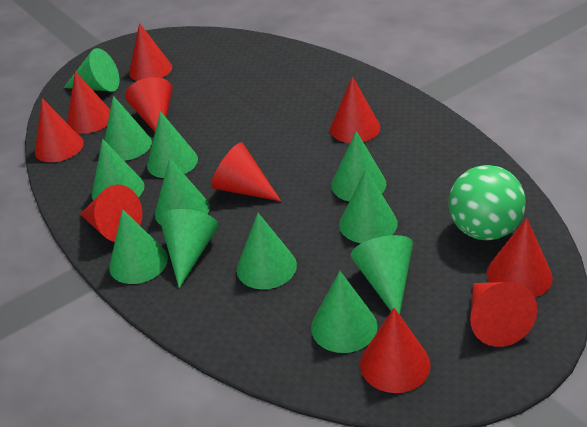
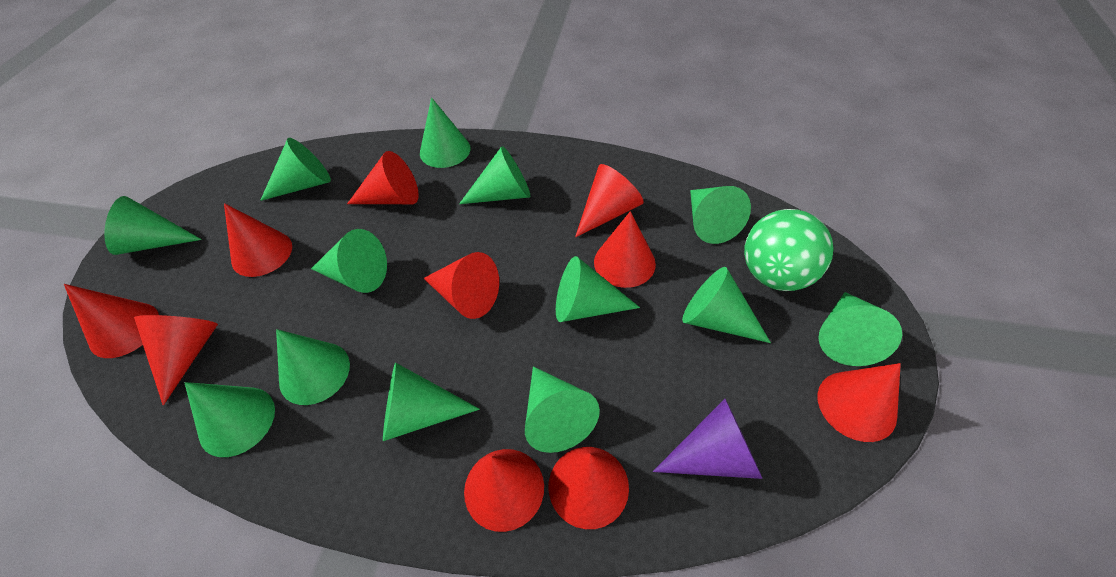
green cone: 12 -> 13
purple cone: 0 -> 1

